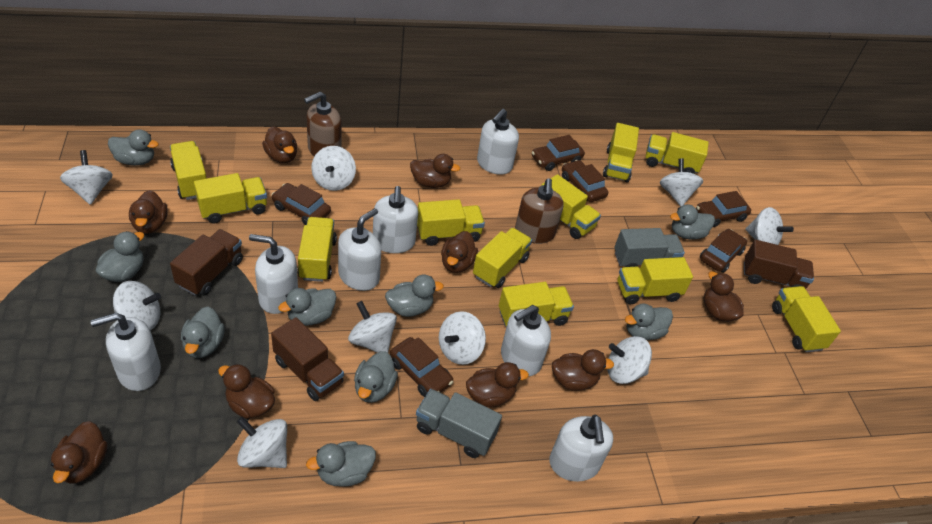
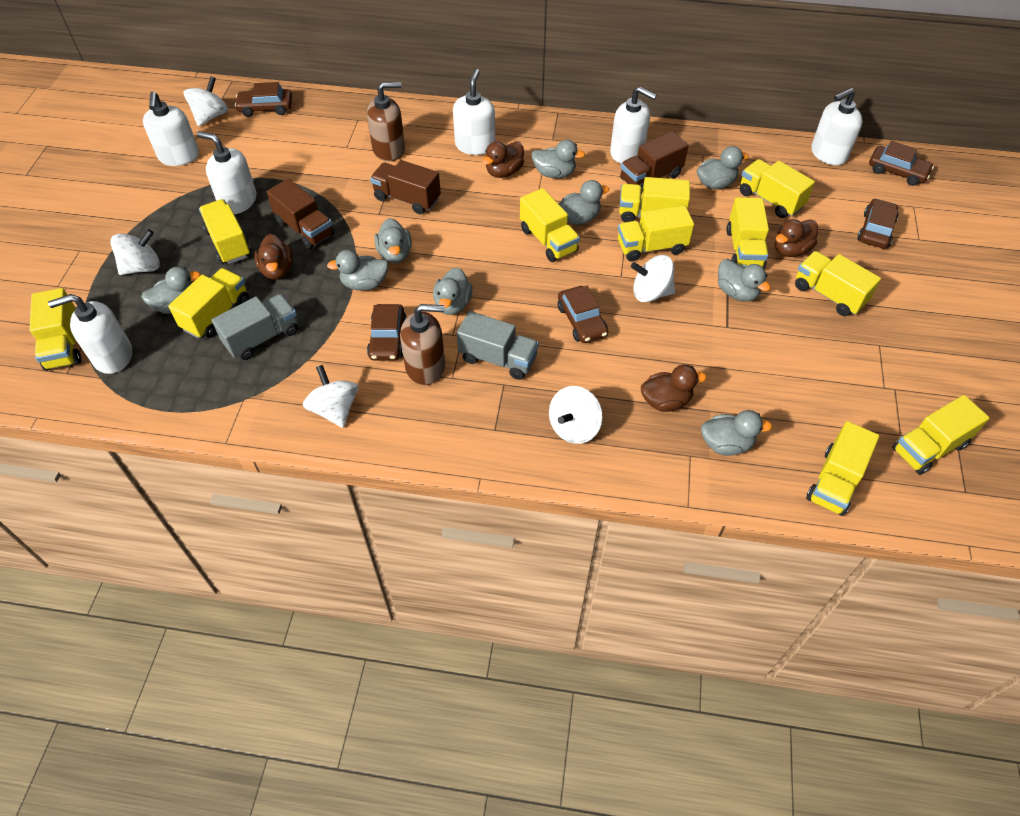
brown car: 6 -> 5
brown duck: 9 -> 4
white soap dispenser: 7 -> 6
white spinning top: 9 -> 5

